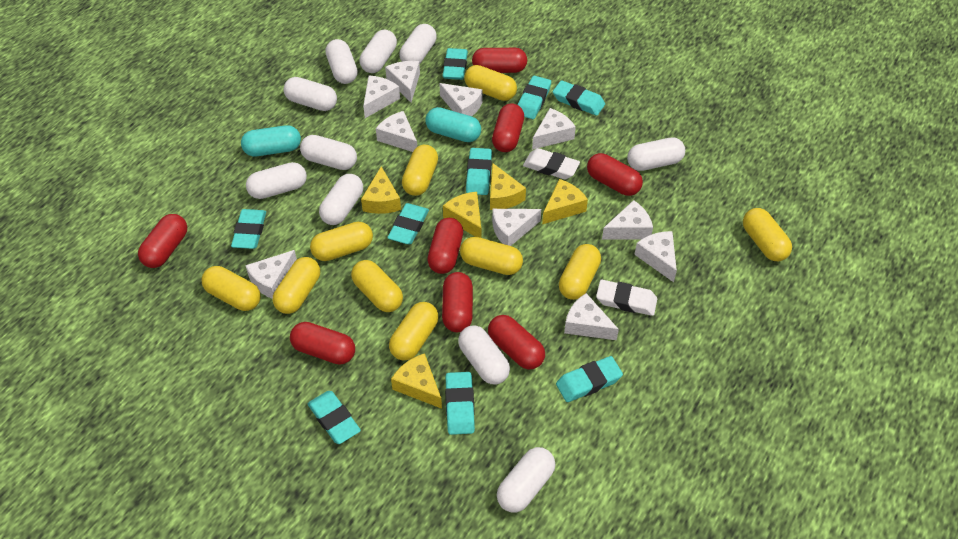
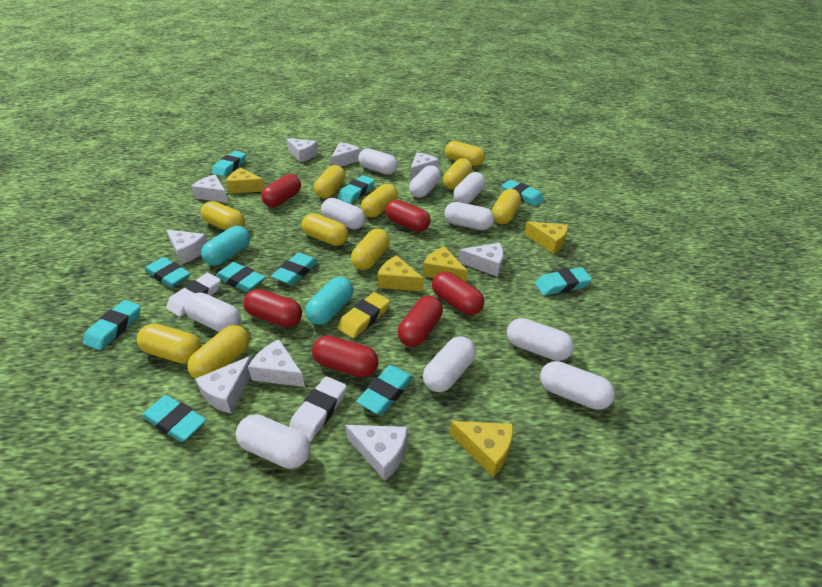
red capsule: 8 -> 6
turquoise eraser: 9 -> 10
white cheese: 10 -> 9
yellow eraser: 0 -> 1

